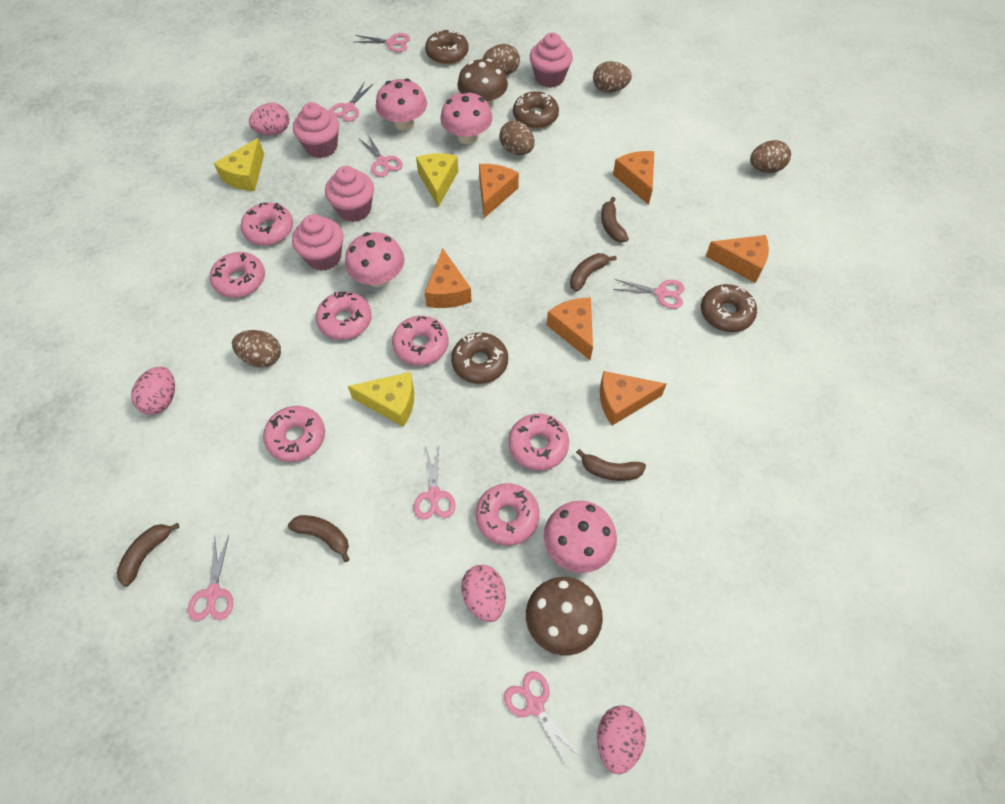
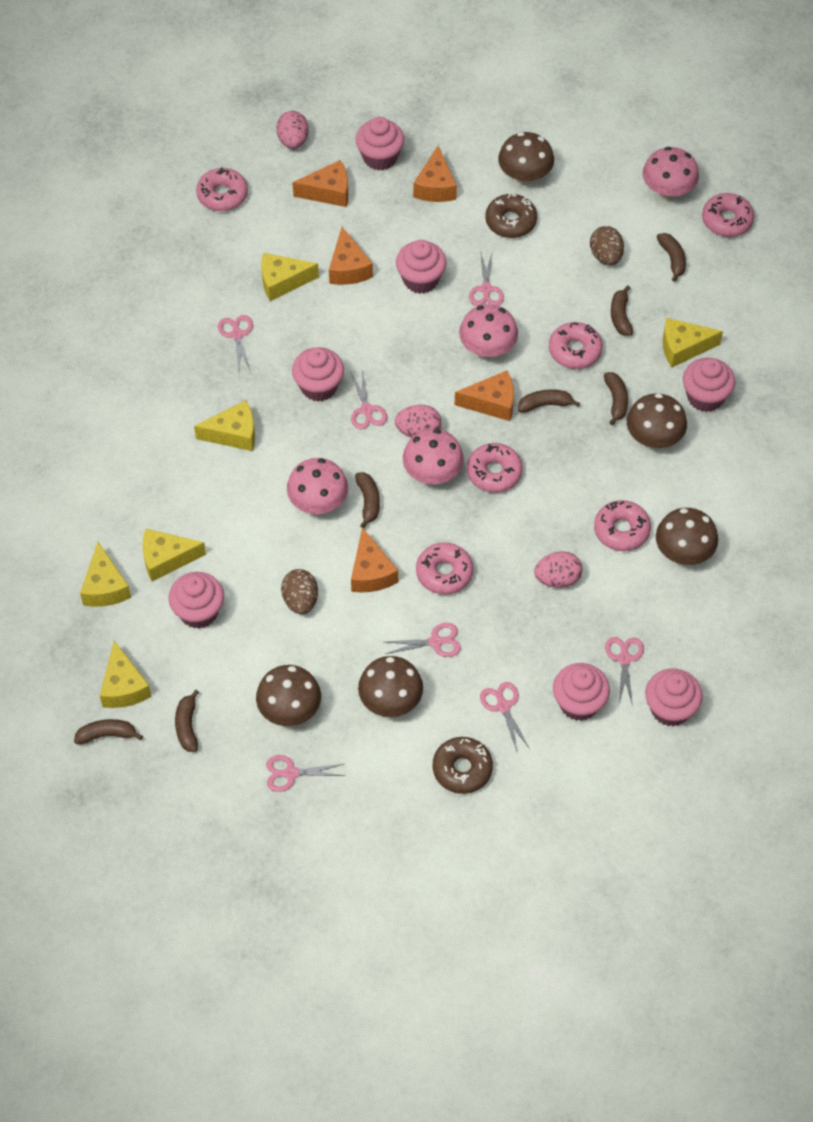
brown banana: 5 -> 7
brown donut: 4 -> 2
brown egg: 5 -> 2
brown mushroom: 2 -> 5
orange cheese: 6 -> 5
pink cupcake: 4 -> 7
pink donut: 7 -> 6
pink egg: 4 -> 3
yellow cheese: 3 -> 6

